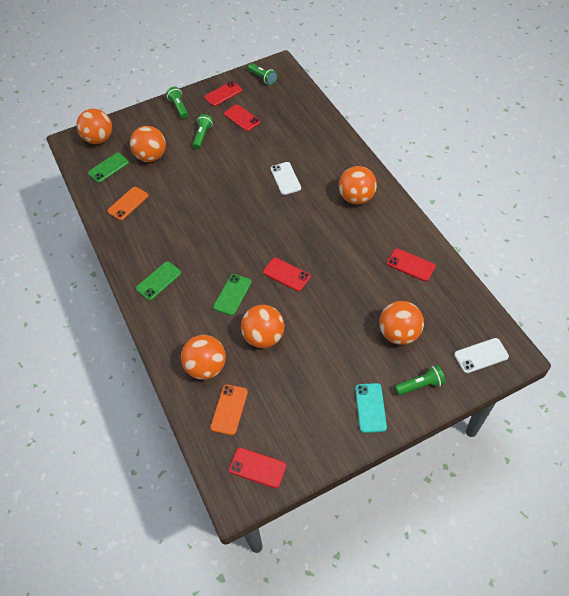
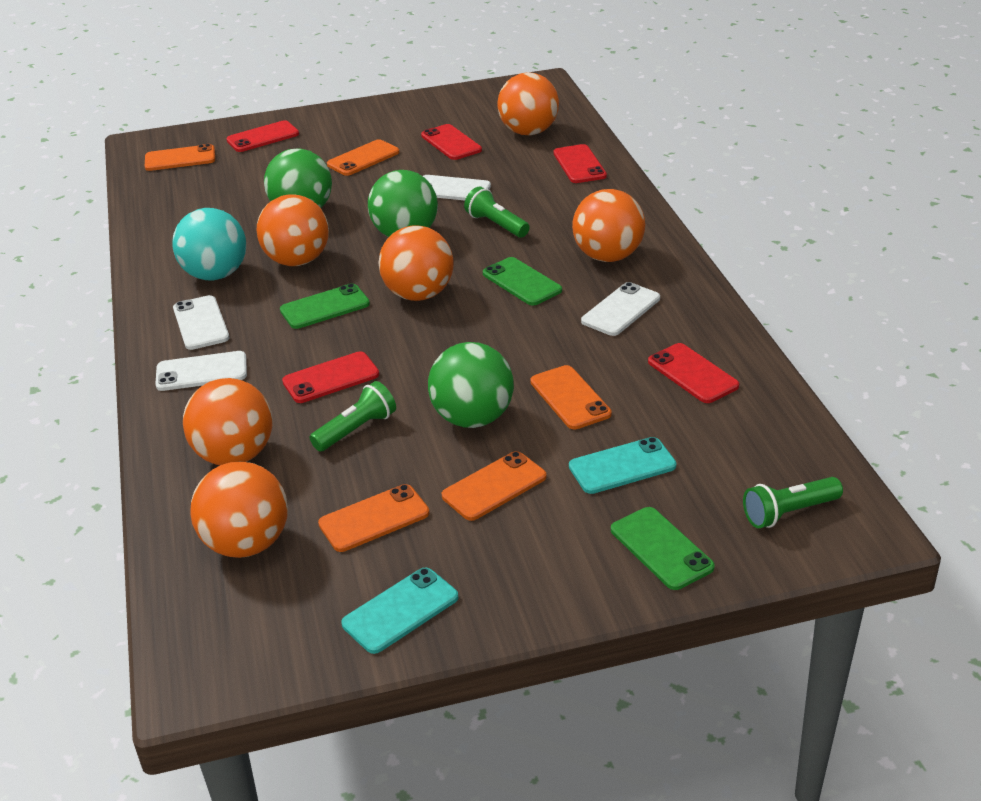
green ball: 0 -> 3
green flashlight: 4 -> 3
orange phone: 2 -> 5
turquoise ball: 0 -> 1
turquoise phone: 1 -> 2
white phone: 2 -> 4

